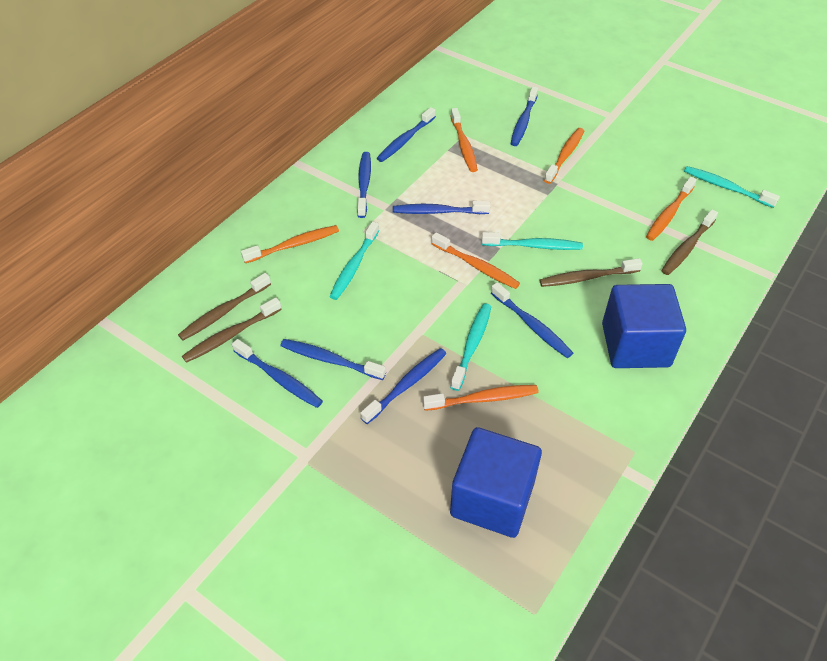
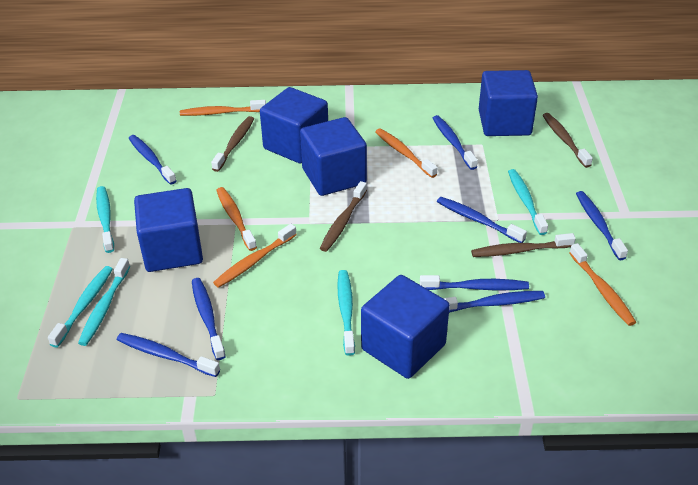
blue cube: 2 -> 5
orange toothbrush: 6 -> 5
turquoise toothbrush: 4 -> 5

